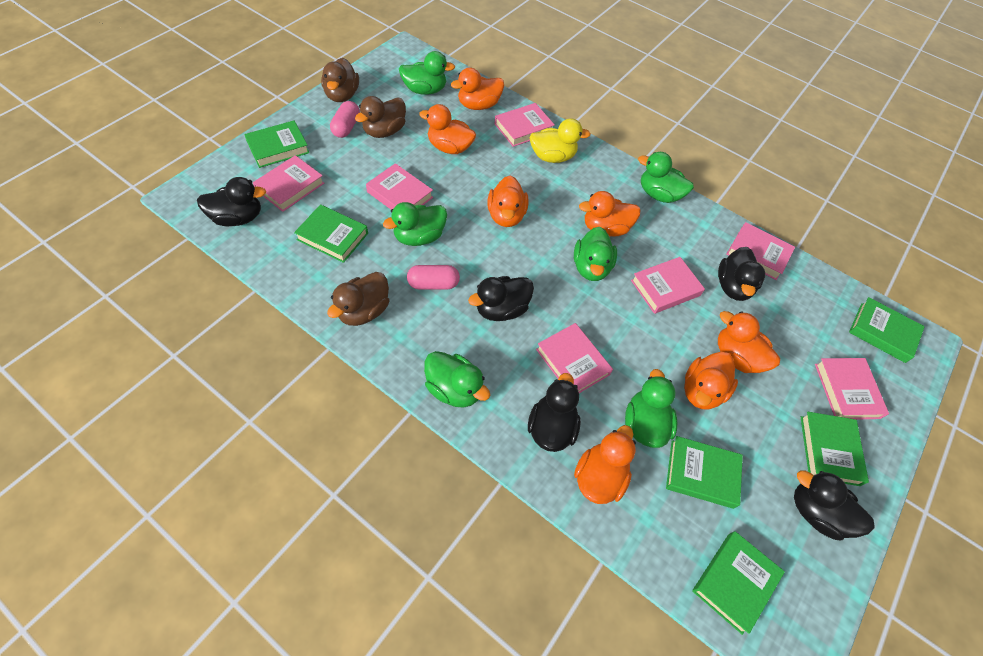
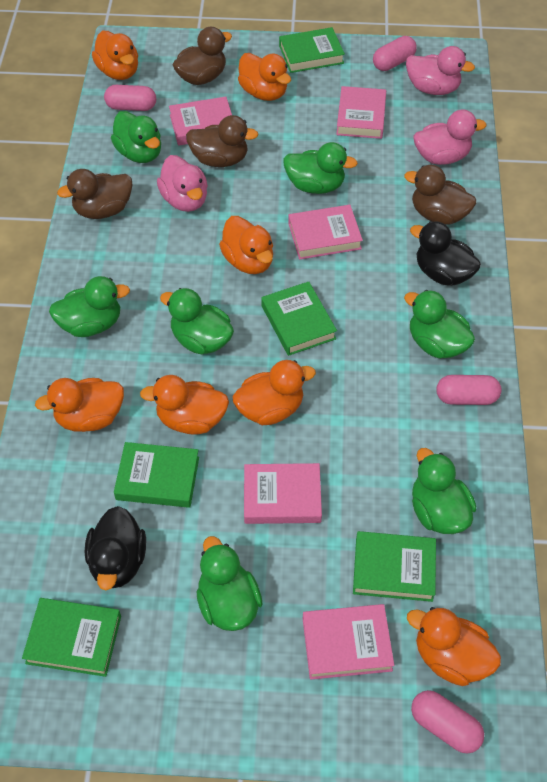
black duck: 5 -> 2
brown duck: 3 -> 4
green book: 6 -> 5
green duck: 6 -> 7
pink book: 7 -> 5
pink capsule: 2 -> 4
pink duck: 0 -> 3
yellow duck: 1 -> 0

